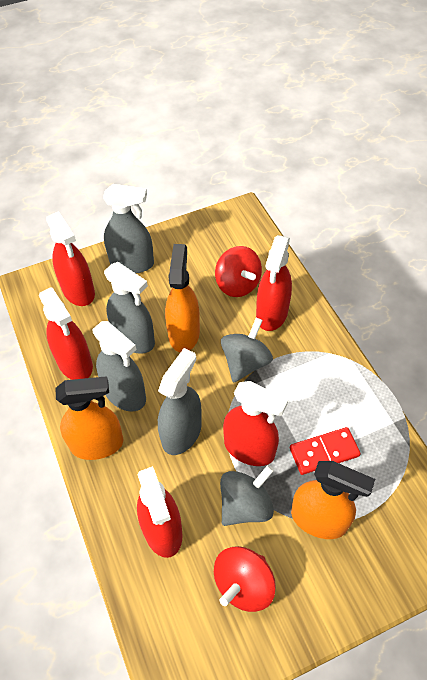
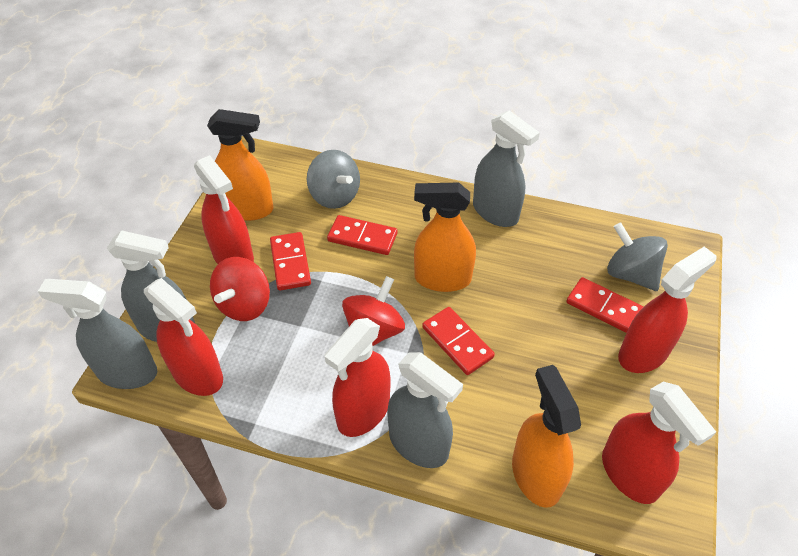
red domino: 1 -> 4

